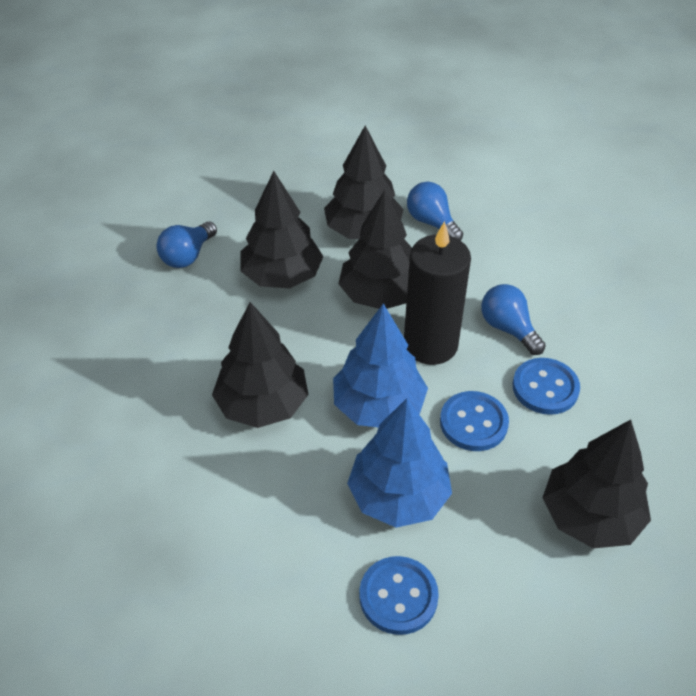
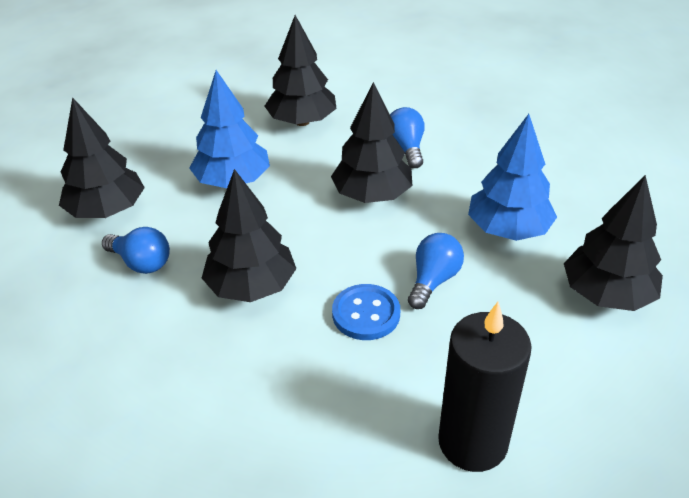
blue button: 3 -> 1

